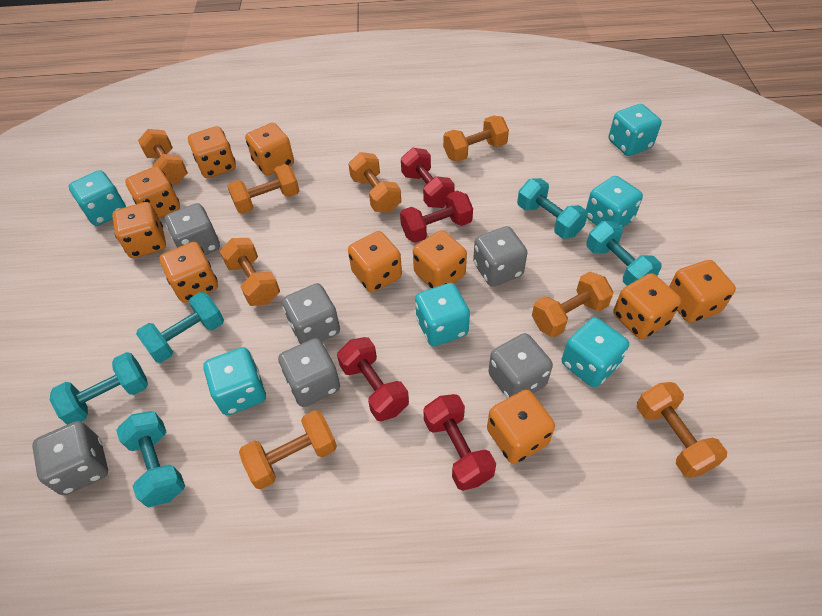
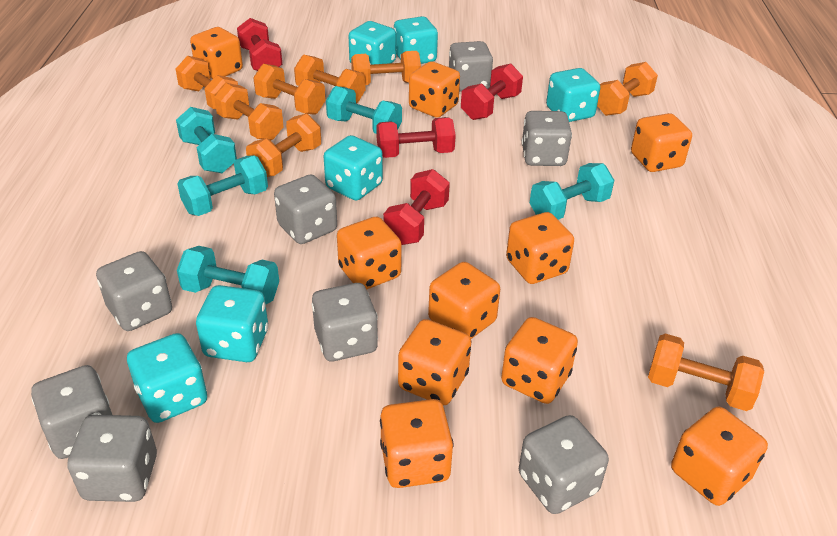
grey dice: 6 -> 8

